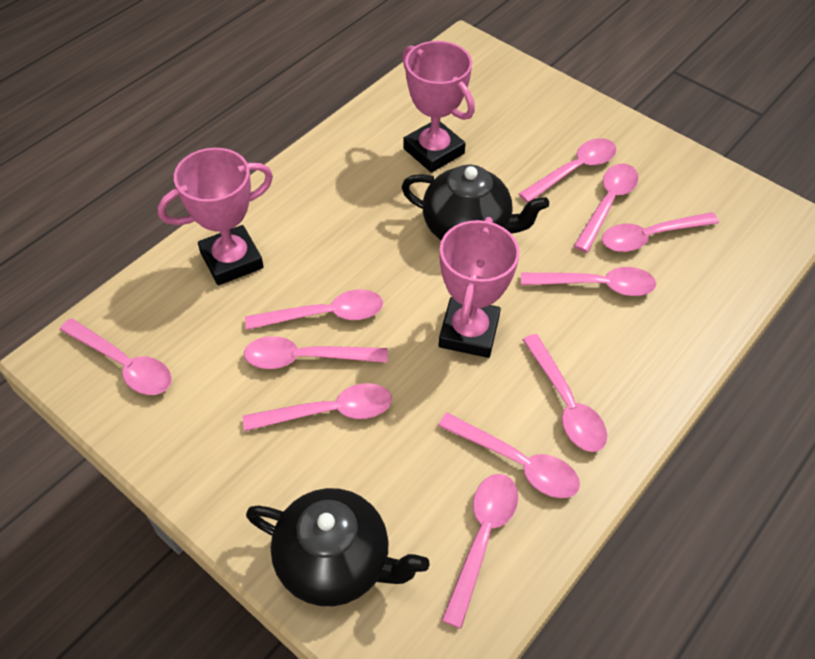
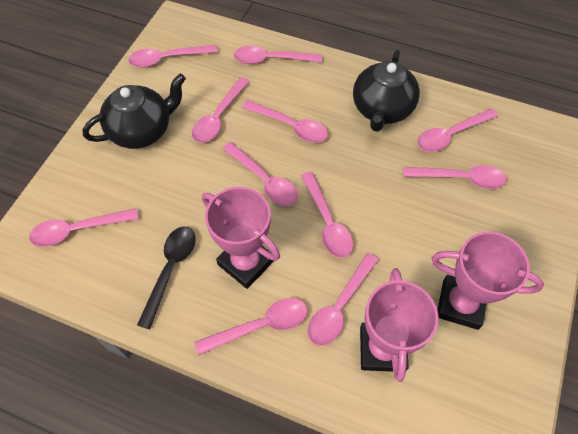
black spoon: 0 -> 1

